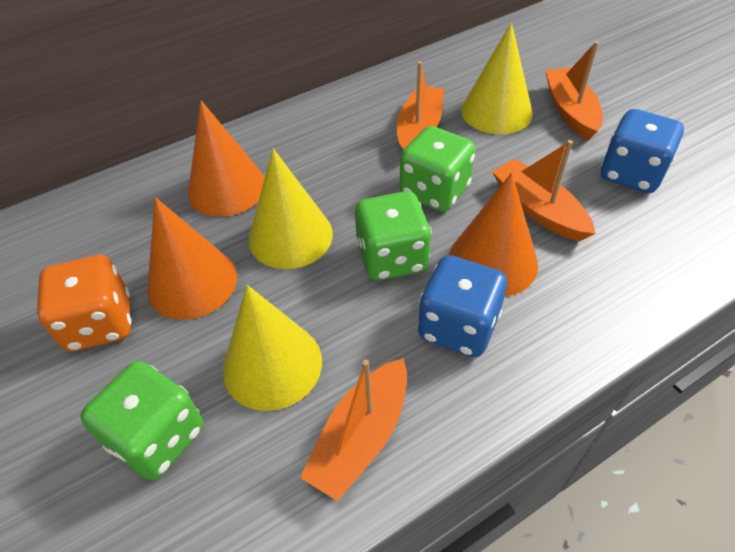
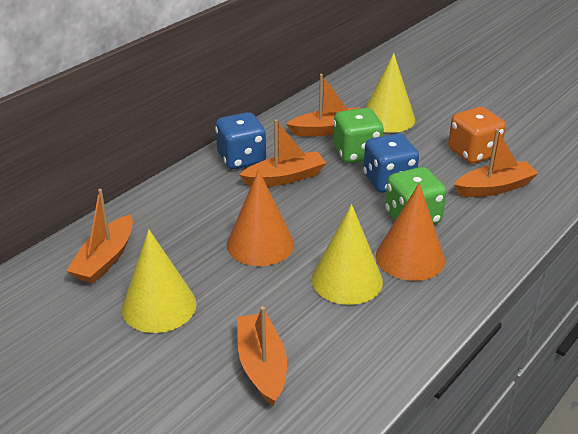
green dice: 3 -> 2
orange boat: 4 -> 5
orange cone: 3 -> 2

